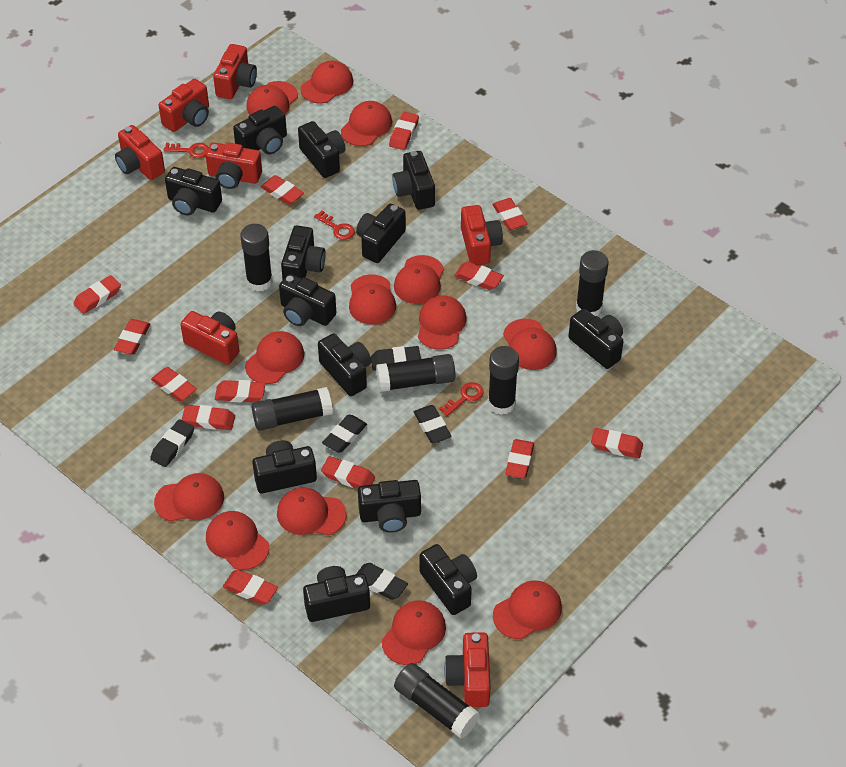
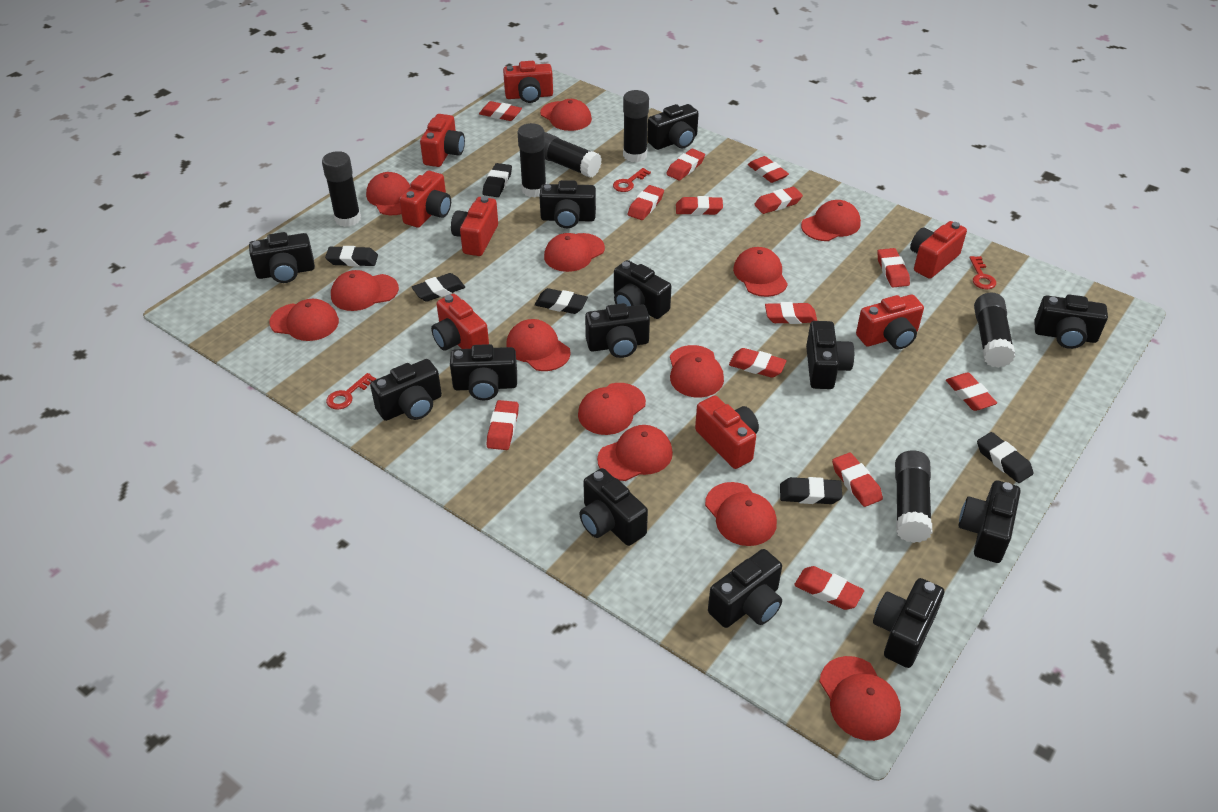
black eraser: 5 -> 6
red camera: 7 -> 8

